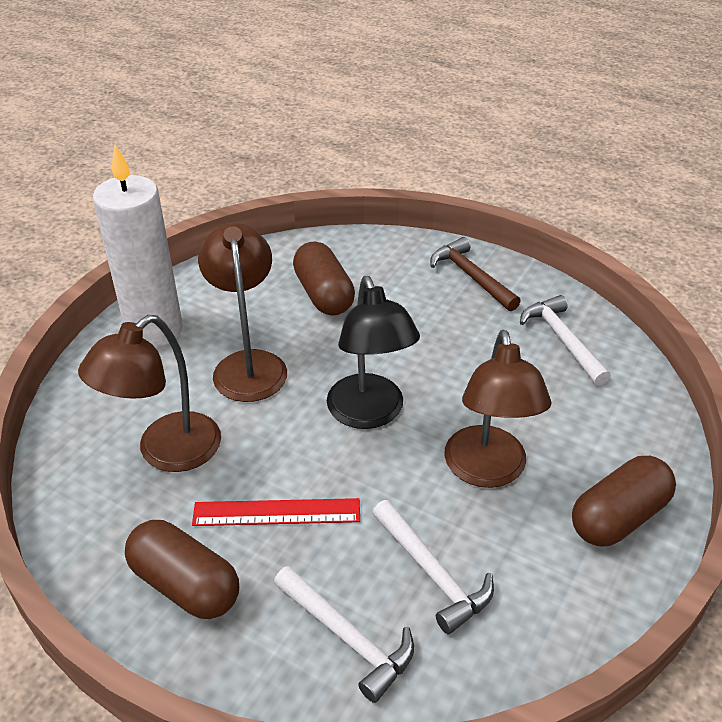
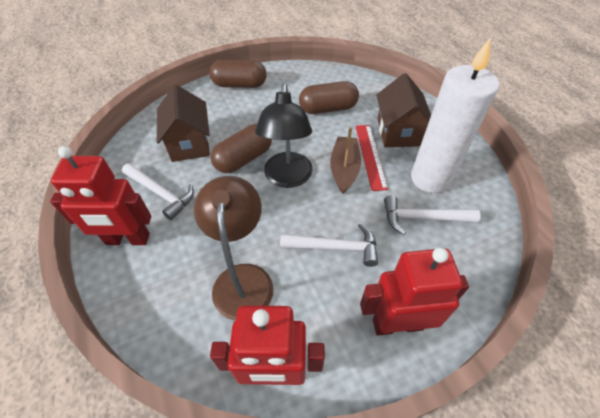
brown boat: 0 -> 1
brown hammer: 1 -> 0
brown house: 0 -> 2
brown lamp: 3 -> 1
red robot: 0 -> 3

